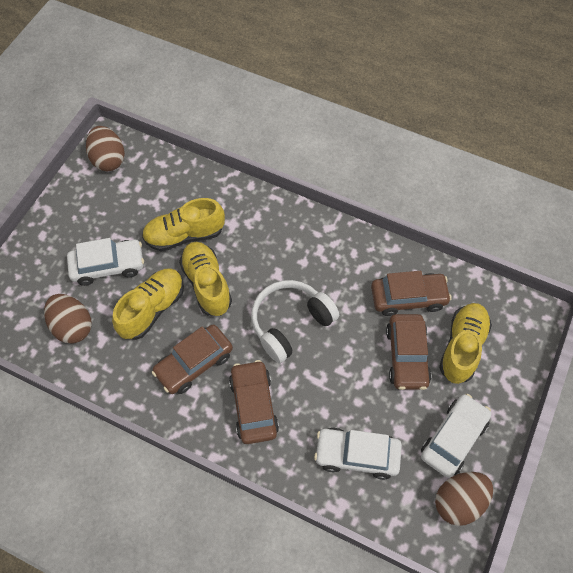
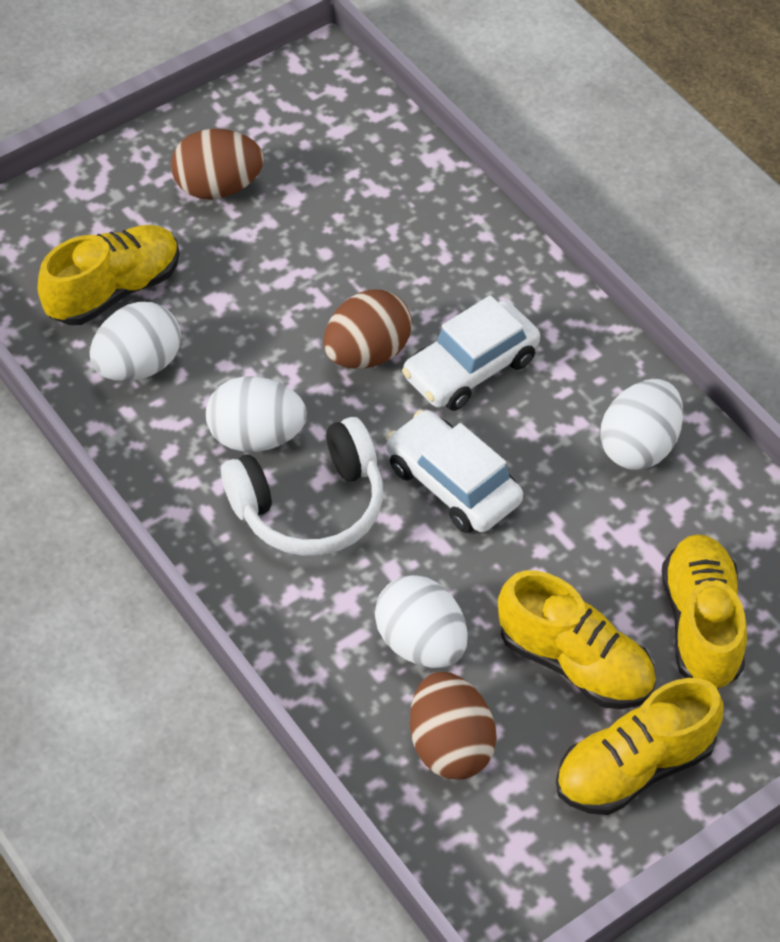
brown car: 4 -> 0
white car: 3 -> 2
white egg: 0 -> 4

